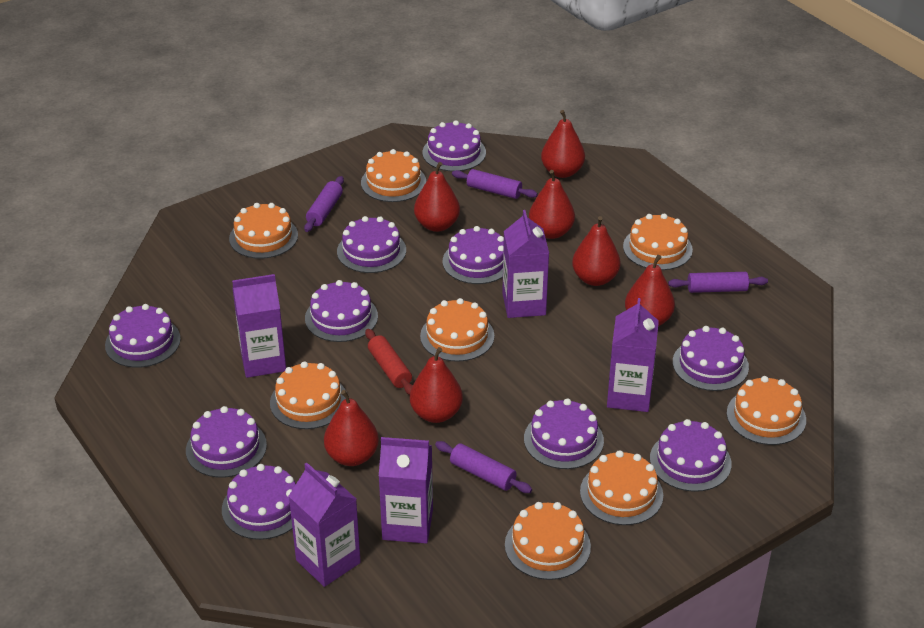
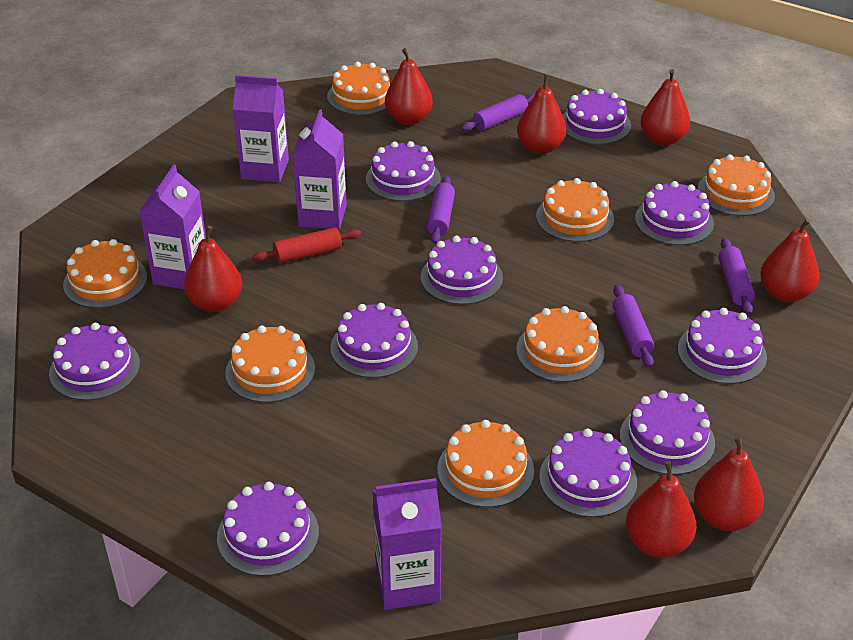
orange cake: 8 -> 7
purple carton: 5 -> 4

